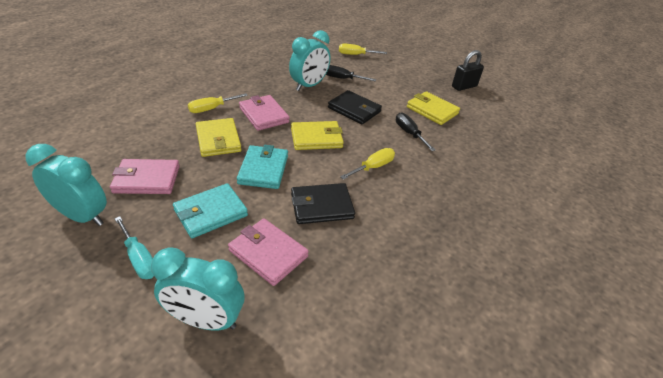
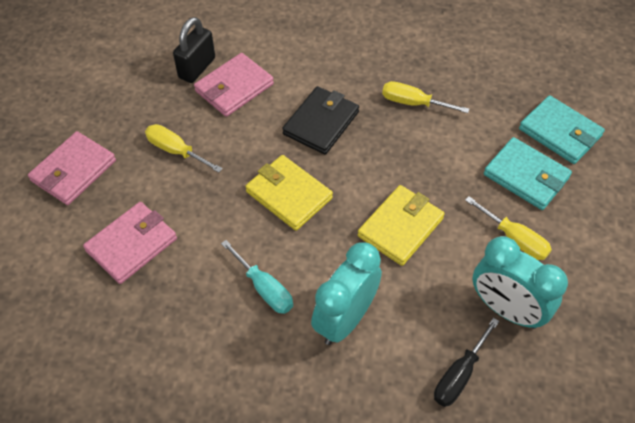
black screwdriver: 2 -> 1
black wallet: 2 -> 1
turquoise clock: 3 -> 2
yellow wallet: 3 -> 2

